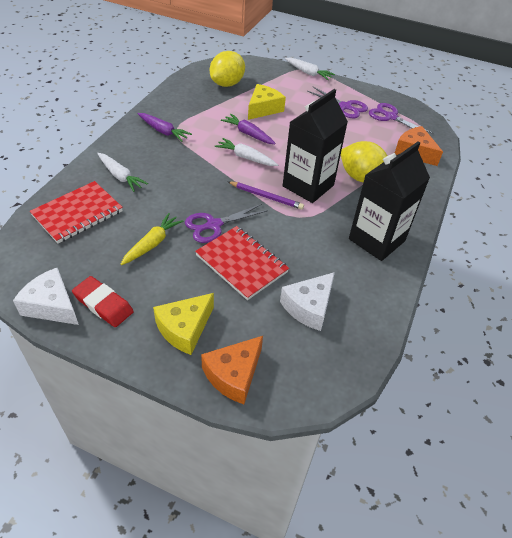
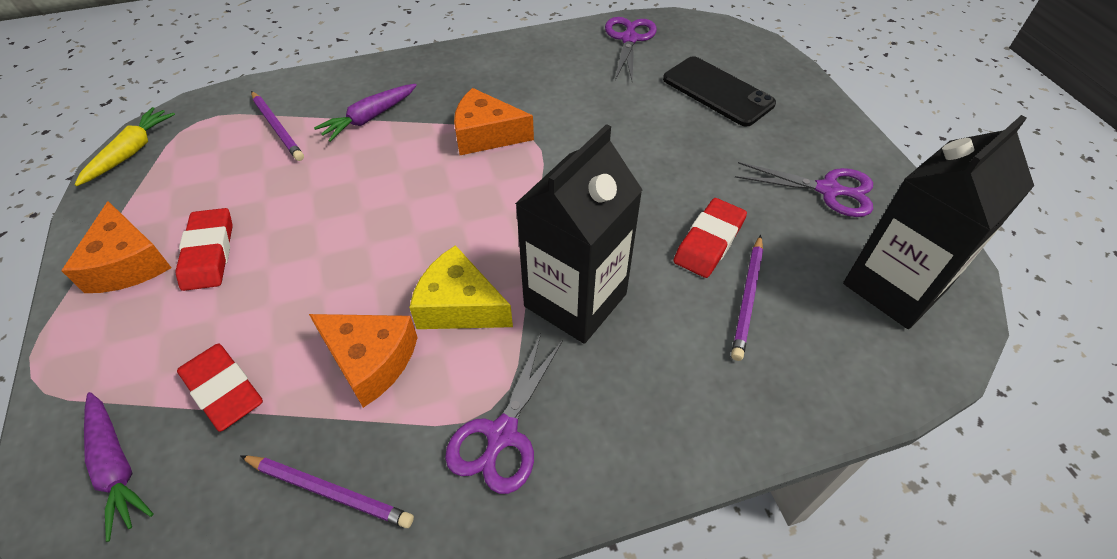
black phone: 0 -> 1
orange cheese: 2 -> 3
purple pencil: 1 -> 3
red eraser: 1 -> 3
red notebook: 2 -> 0
white carrot: 3 -> 0
white cheese: 2 -> 0
yellow cheese: 2 -> 1
yellow lemon: 2 -> 0

